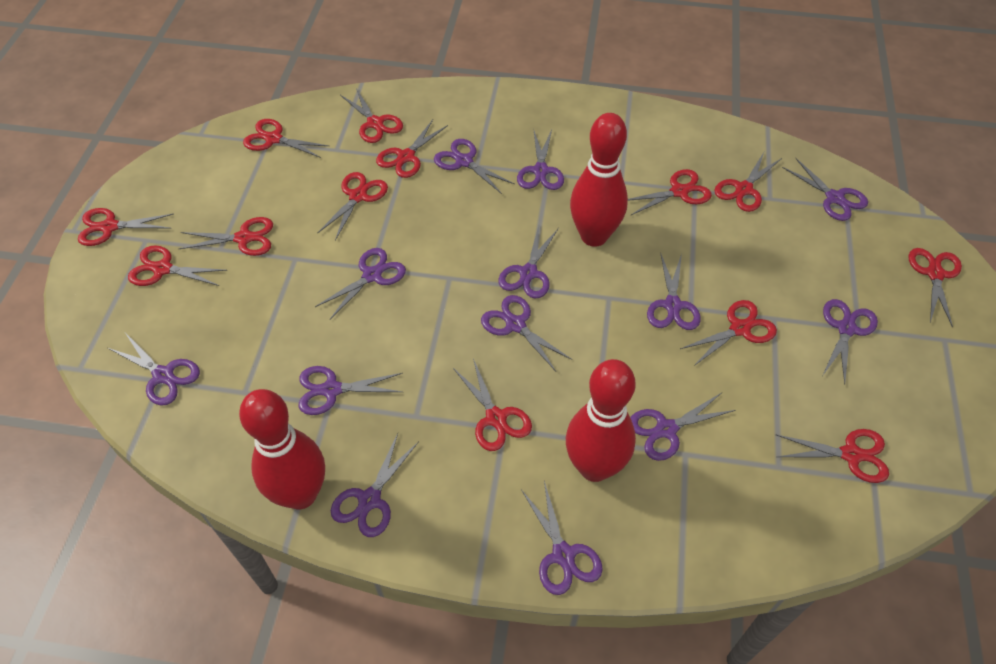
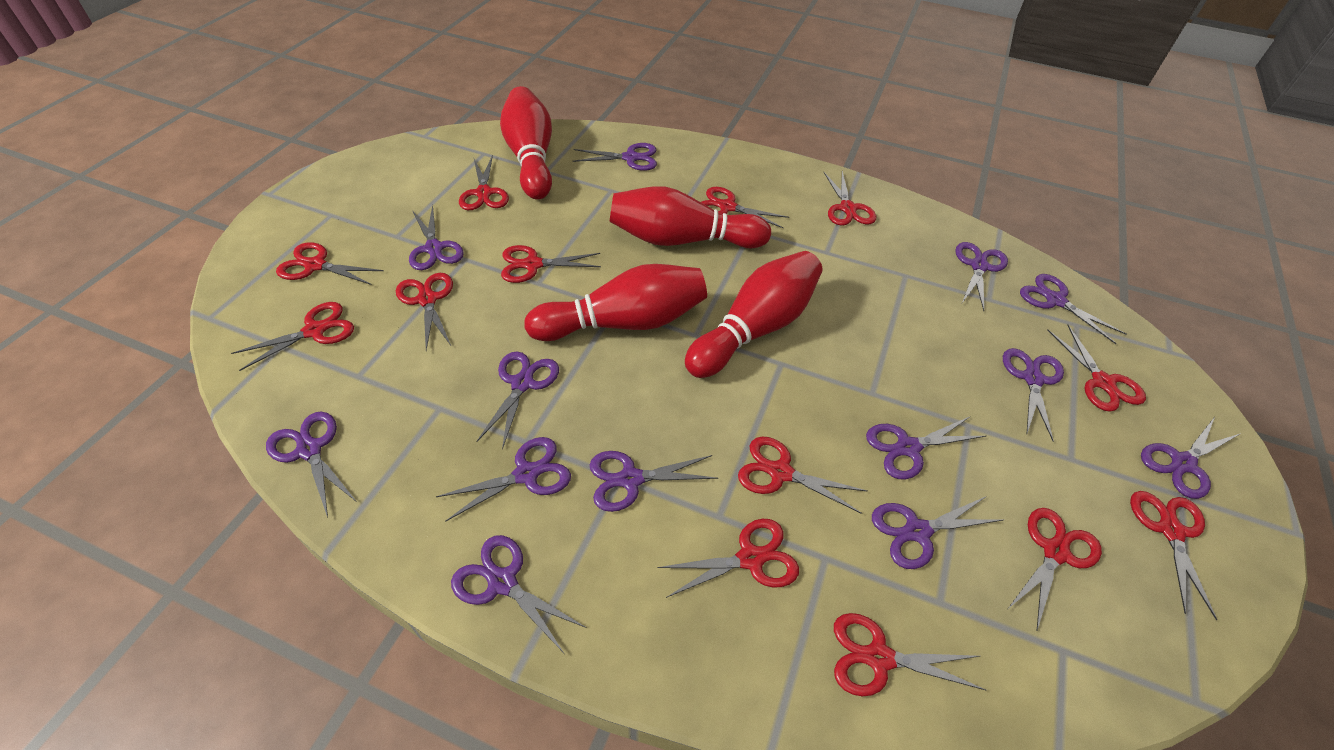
red bowling pin: 3 -> 4

